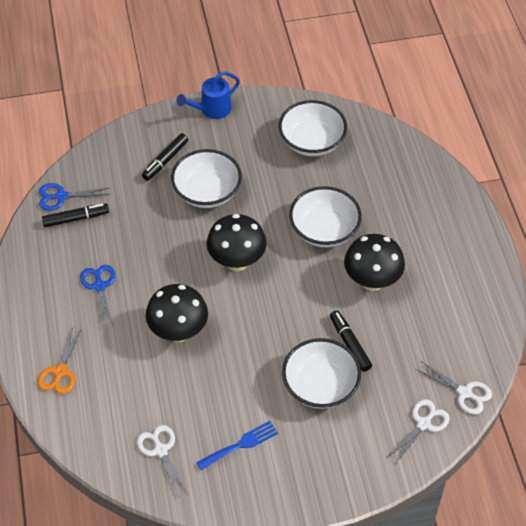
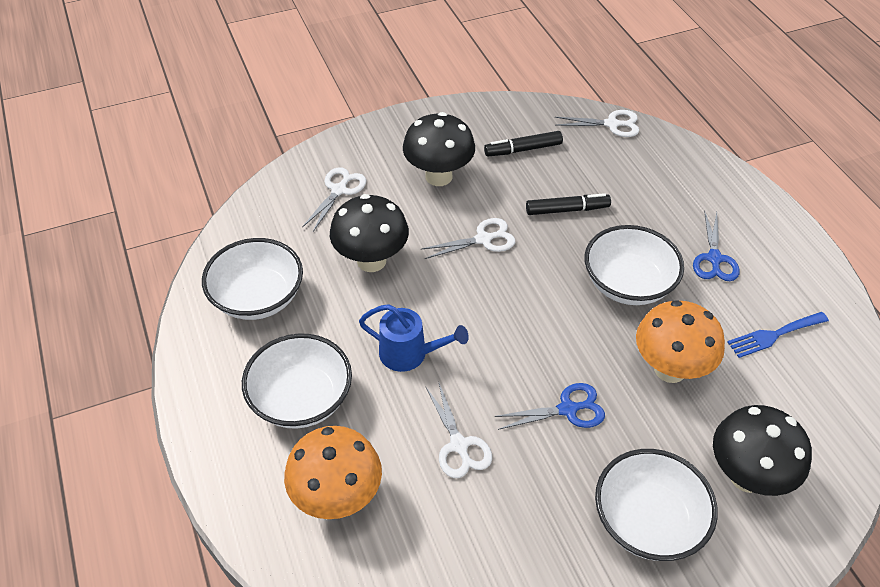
black marker: 3 -> 2
orange mushroom: 0 -> 2
orange scissors: 1 -> 0
white scissors: 3 -> 4

